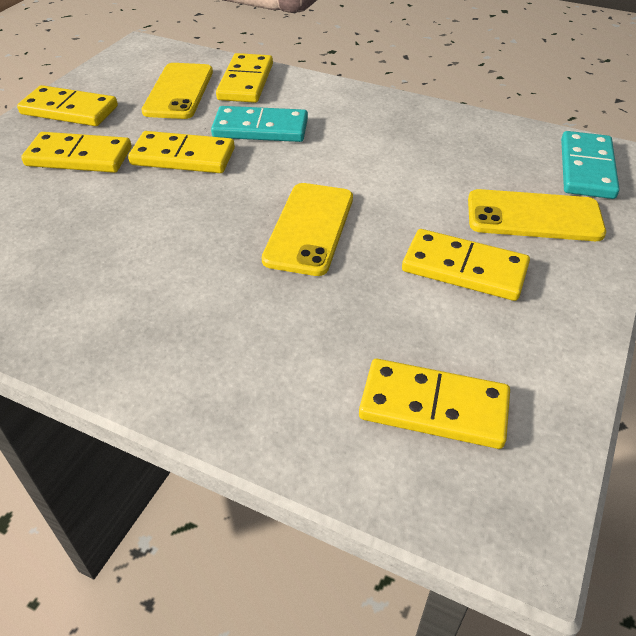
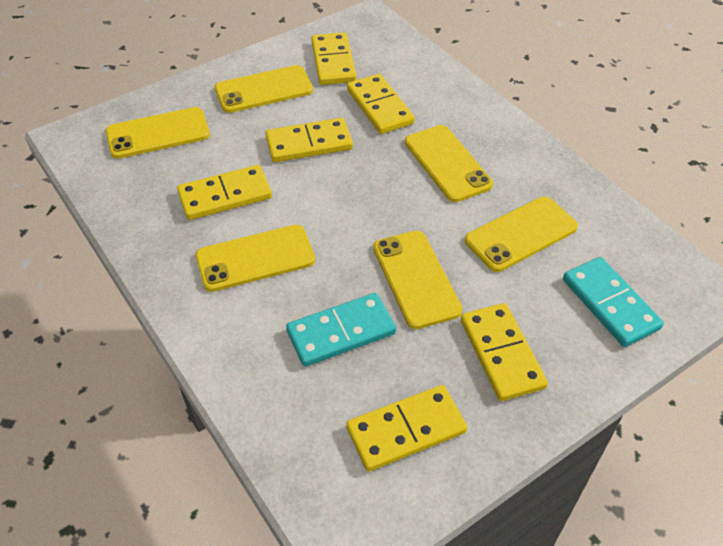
yellow phone: 3 -> 6

